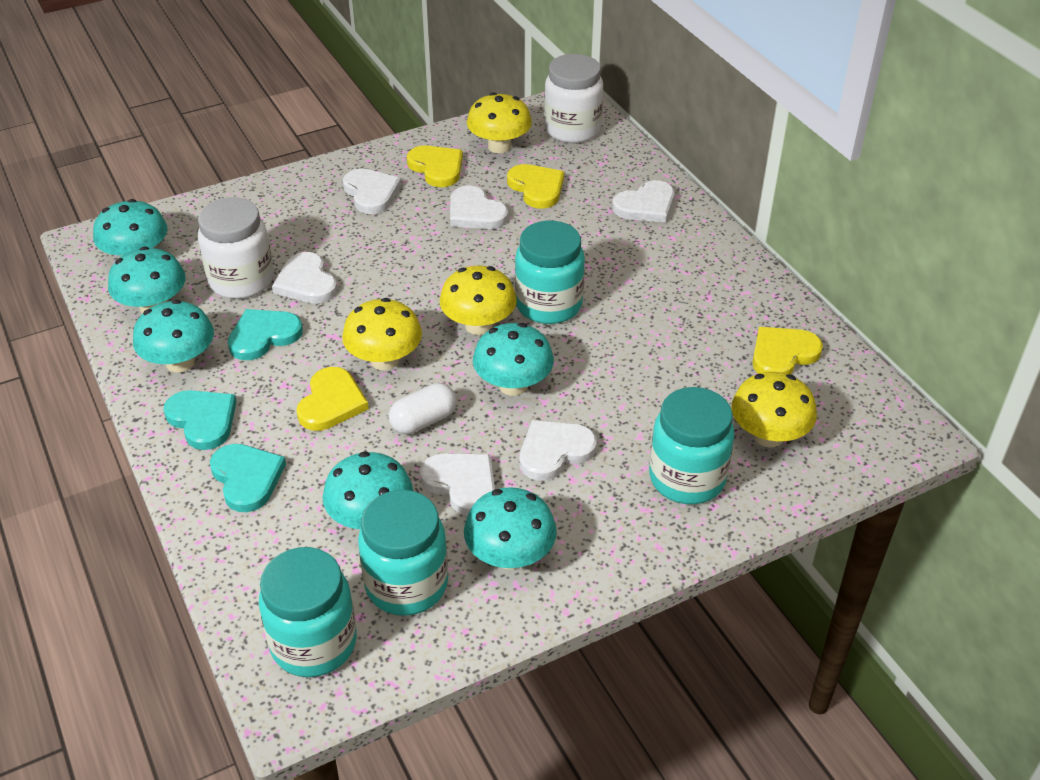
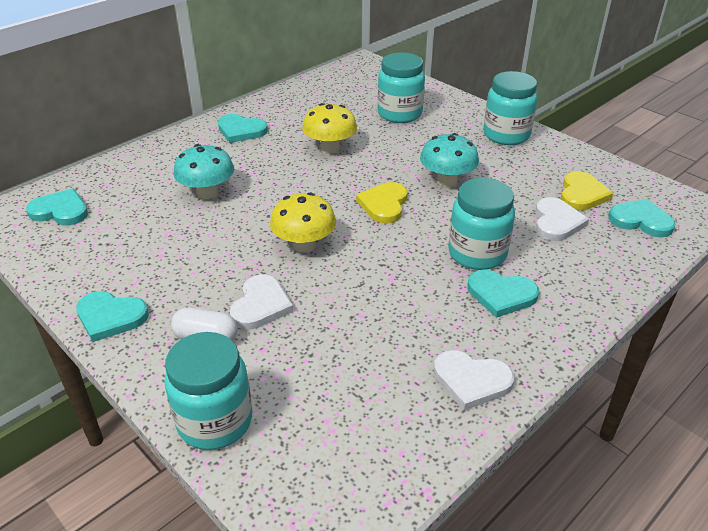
turquoise heart: 3 -> 5
turquoise mushroom: 6 -> 2
white heart: 6 -> 3
white jar: 2 -> 0
yellow heart: 4 -> 2
yellow mushroom: 4 -> 2

